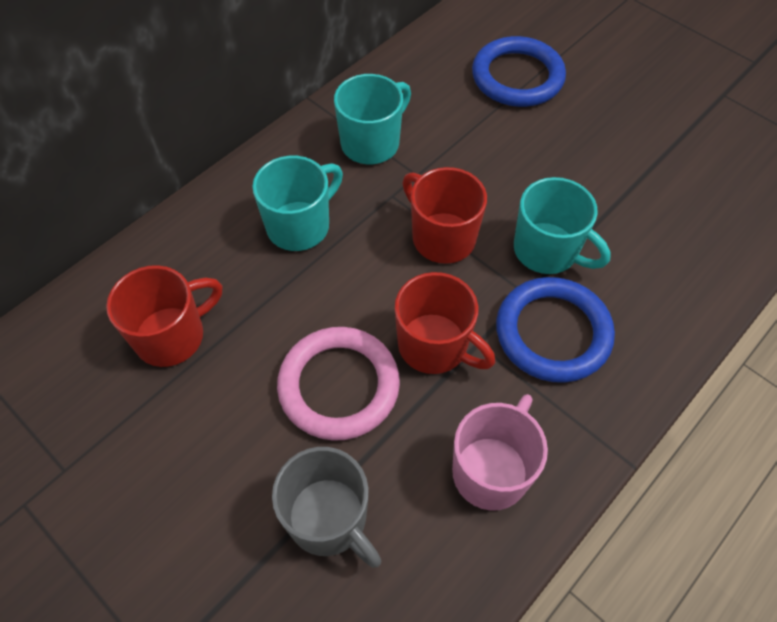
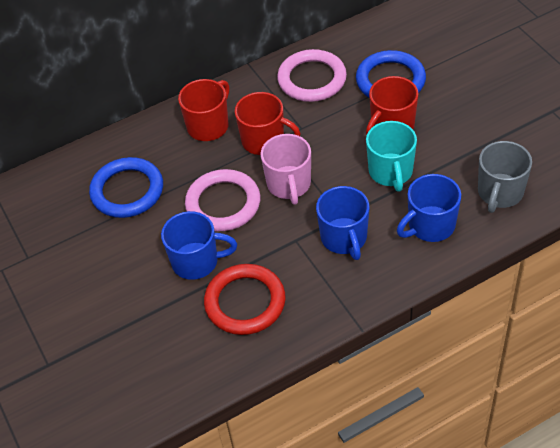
blue mug: 0 -> 3
pink ring: 1 -> 2
red ring: 0 -> 1
turquoise mug: 3 -> 1

